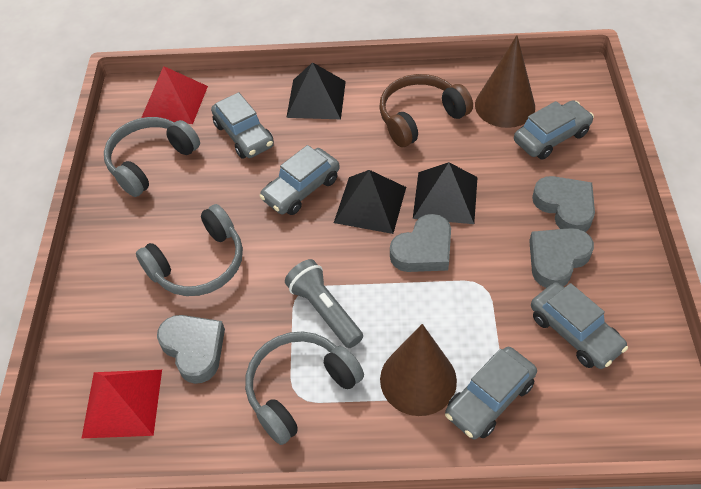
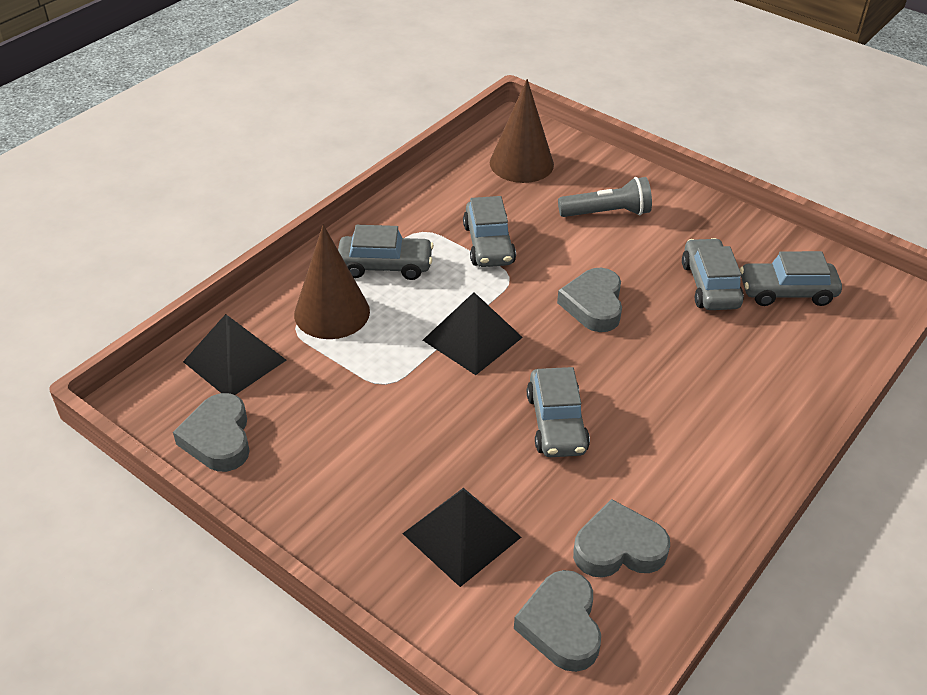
brown headphones: 1 -> 0
grey headphones: 3 -> 0
red pyramid: 2 -> 0

